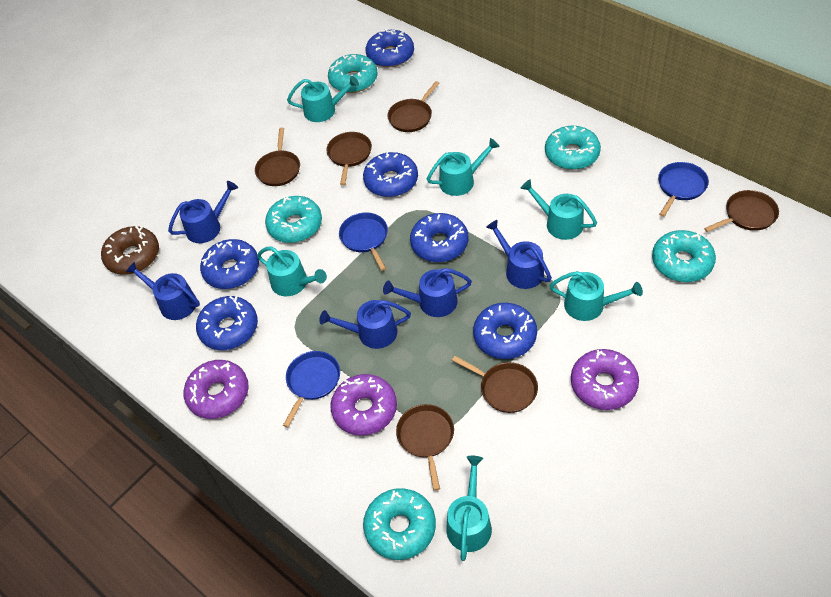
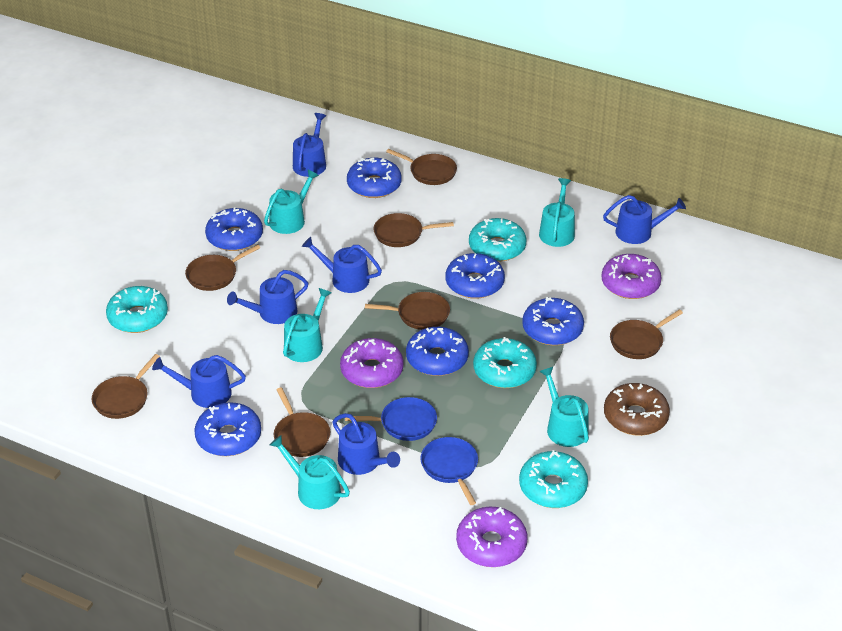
blue pan: 3 -> 2
blue watering can: 5 -> 6
brown pan: 6 -> 7
turquoise donut: 5 -> 4
turquoise watering can: 6 -> 5

